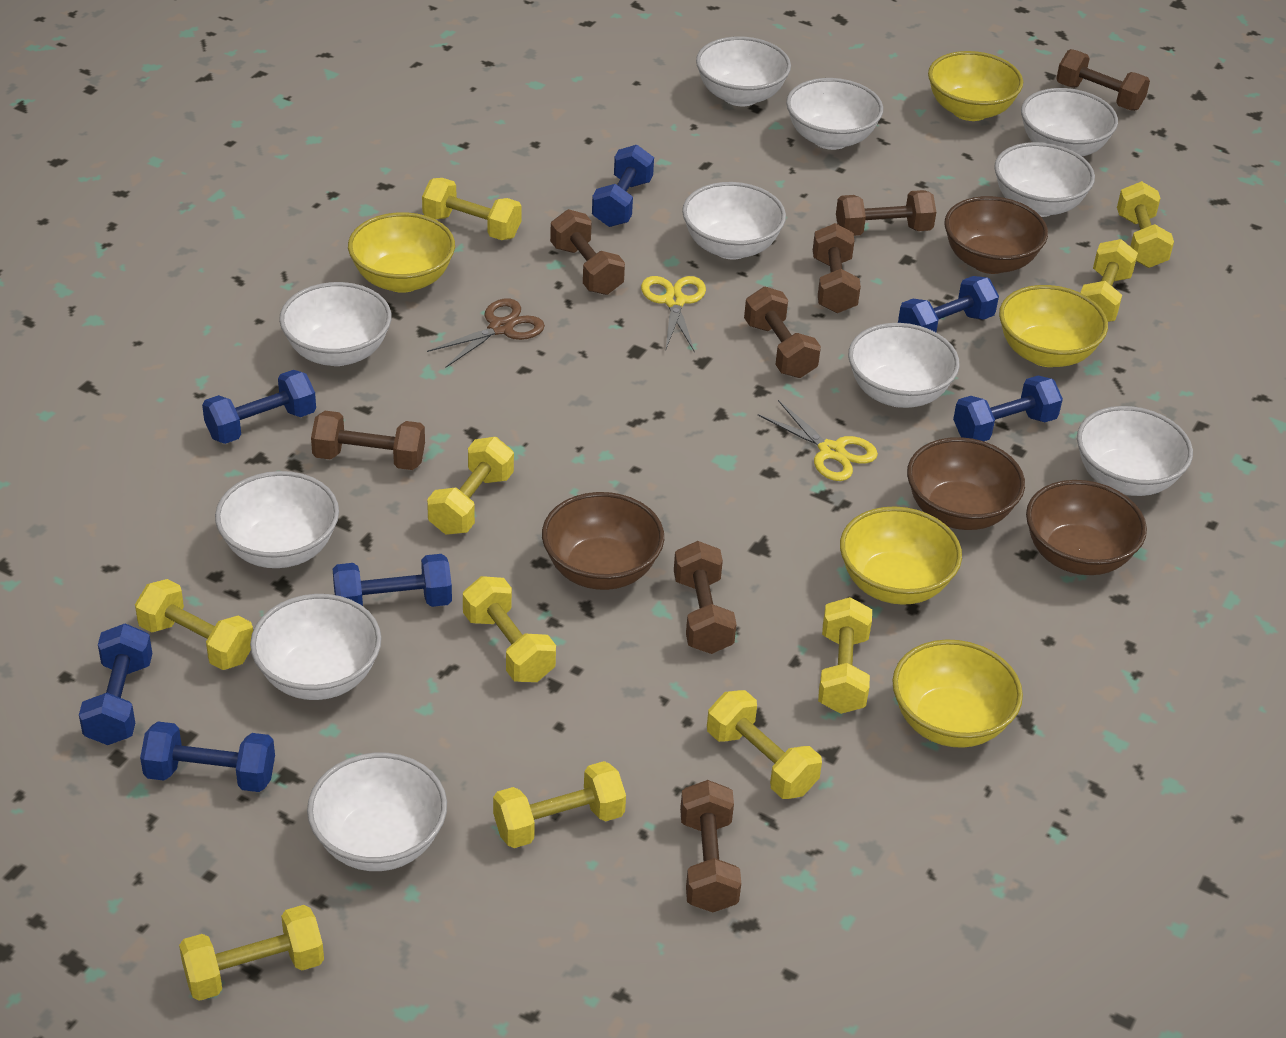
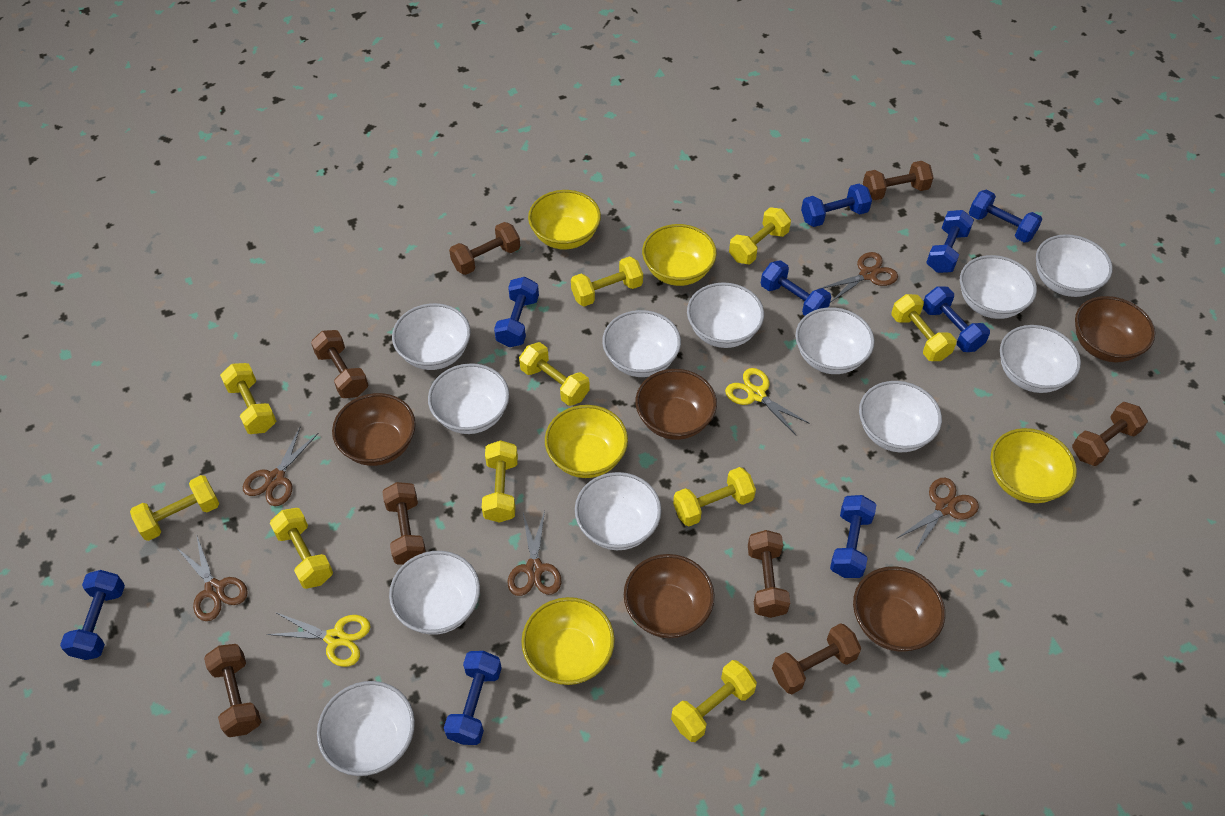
blue dumbbell: 7 -> 9
brown bowl: 4 -> 5
brown scissors: 1 -> 5
white bowl: 11 -> 12

